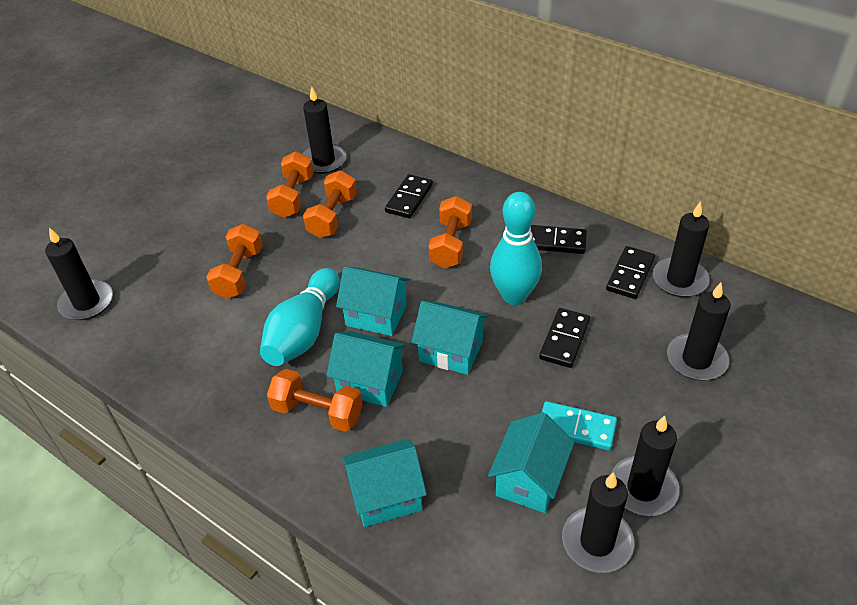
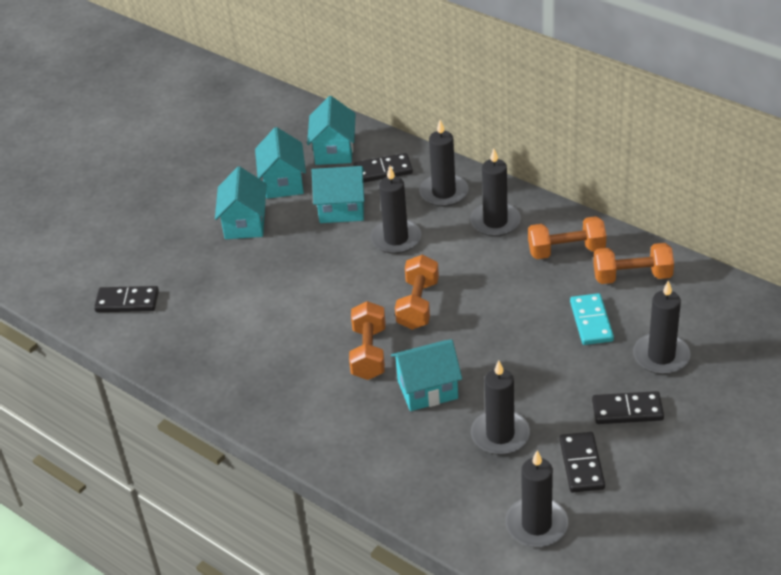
orange dumbbell: 5 -> 4
turquoise bowling pin: 2 -> 0

